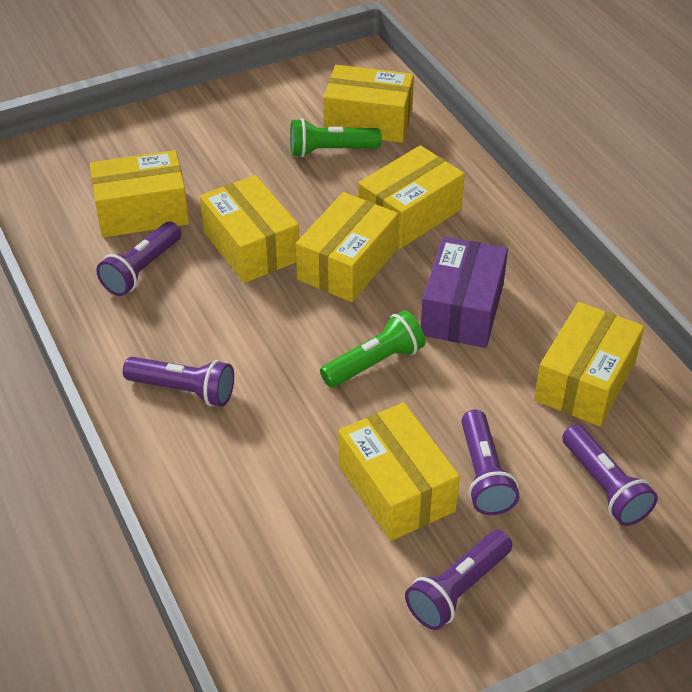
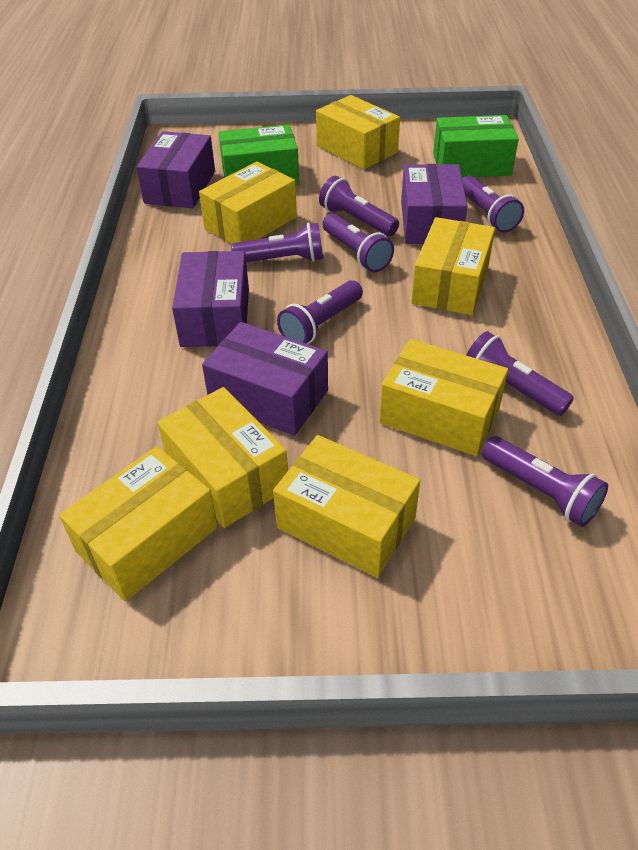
green box: 0 -> 2
green flashlight: 2 -> 0
purple box: 1 -> 4
purple flashlight: 5 -> 7

